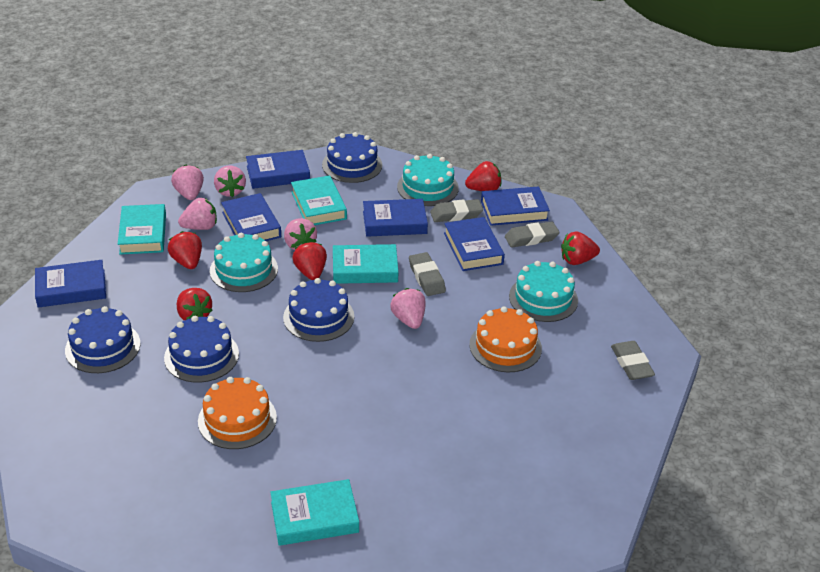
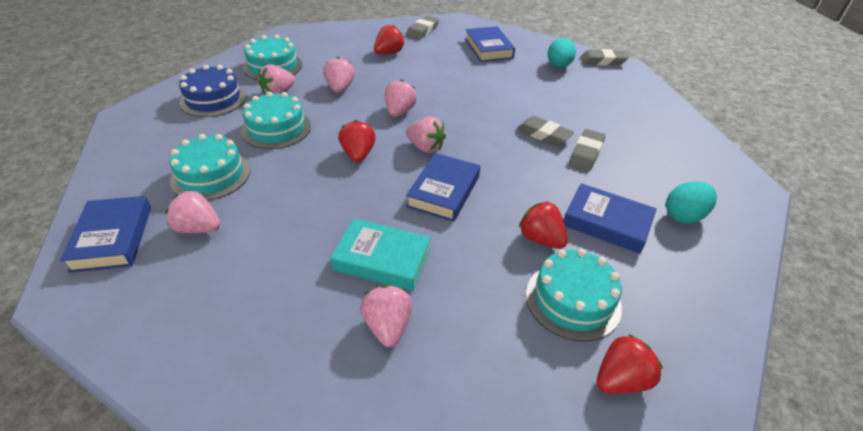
blue book: 6 -> 4
blue cake: 4 -> 1
orange cake: 2 -> 0
pink strawberry: 5 -> 6
red strawberry: 5 -> 4
turquoise book: 4 -> 1
turquoise cake: 3 -> 4
turquoise egg: 0 -> 2

